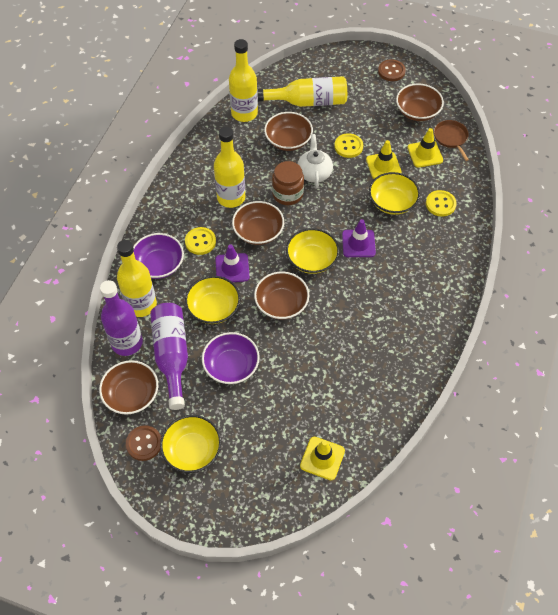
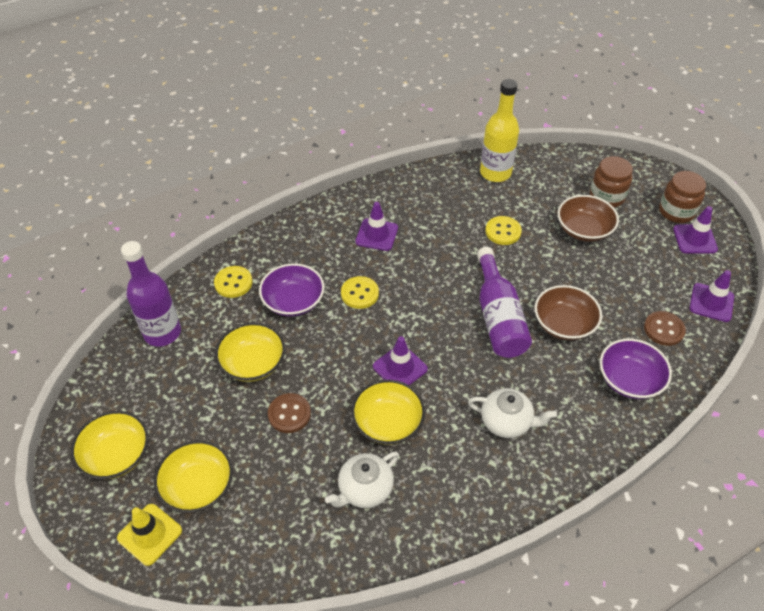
brown bowl: 5 -> 2
brown jar: 1 -> 2
brown pan: 1 -> 0
purple traffic cone: 2 -> 4
white teapot: 1 -> 2
yellow bottle: 4 -> 1
yellow traffic cone: 3 -> 1

